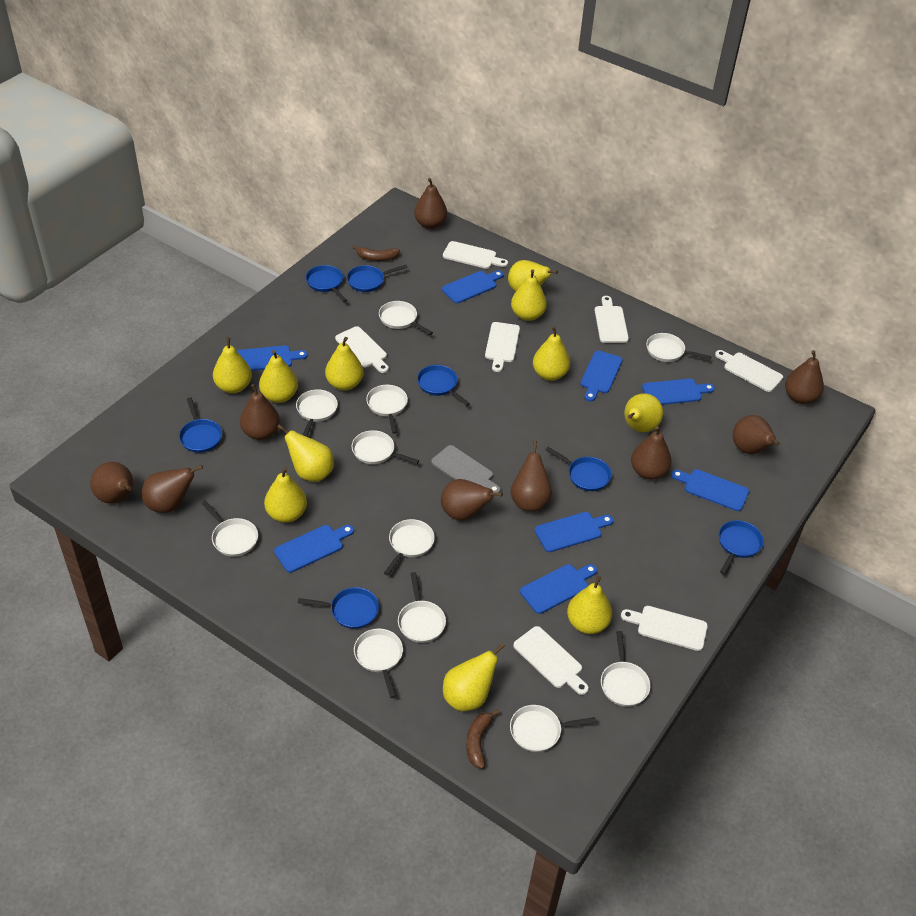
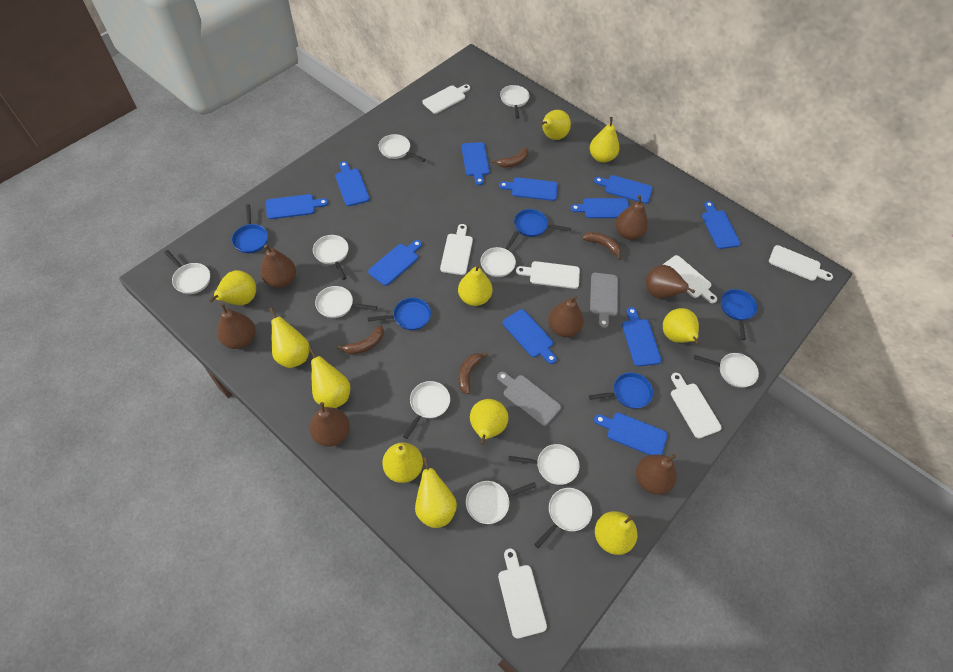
blue cutting board: 8 -> 11
blue pan: 7 -> 5
brown banana: 2 -> 4
brown pear: 9 -> 7
grey cutting board: 1 -> 2

